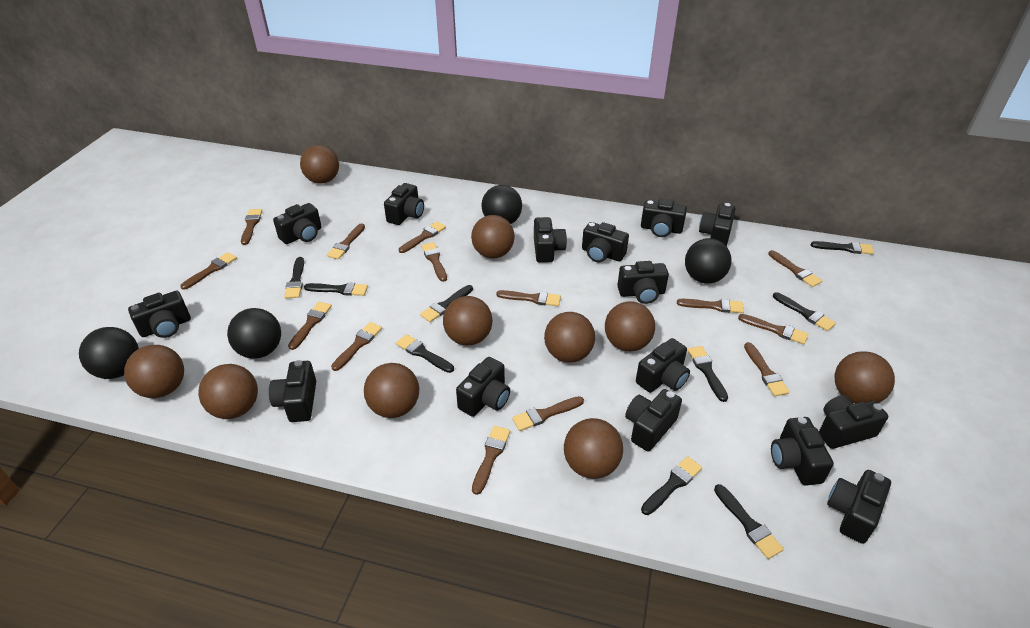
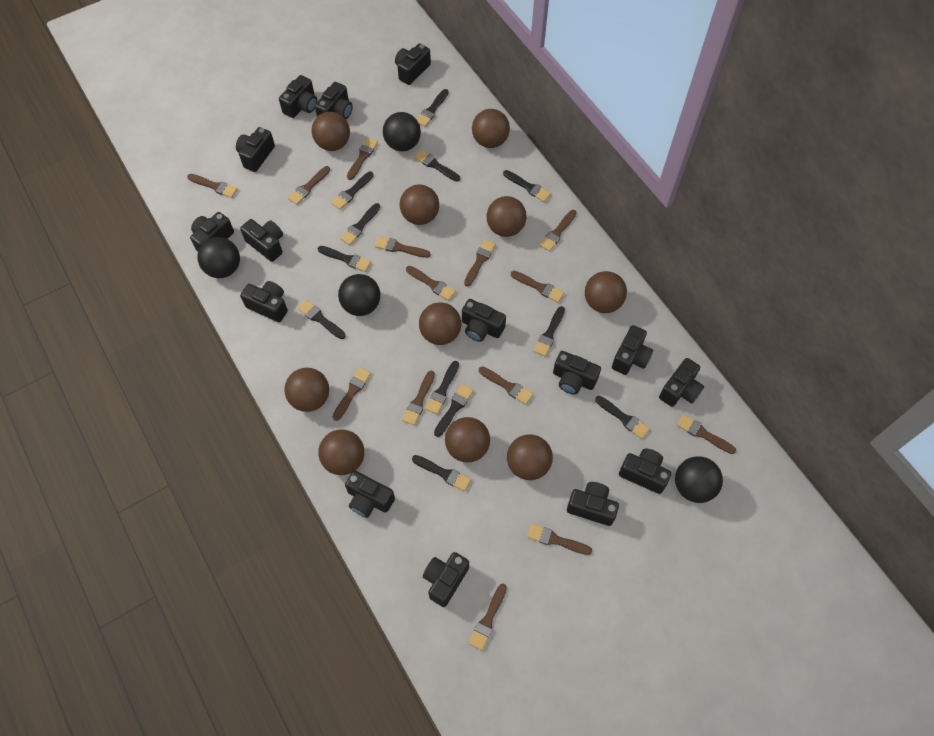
black brush: 9 -> 12

